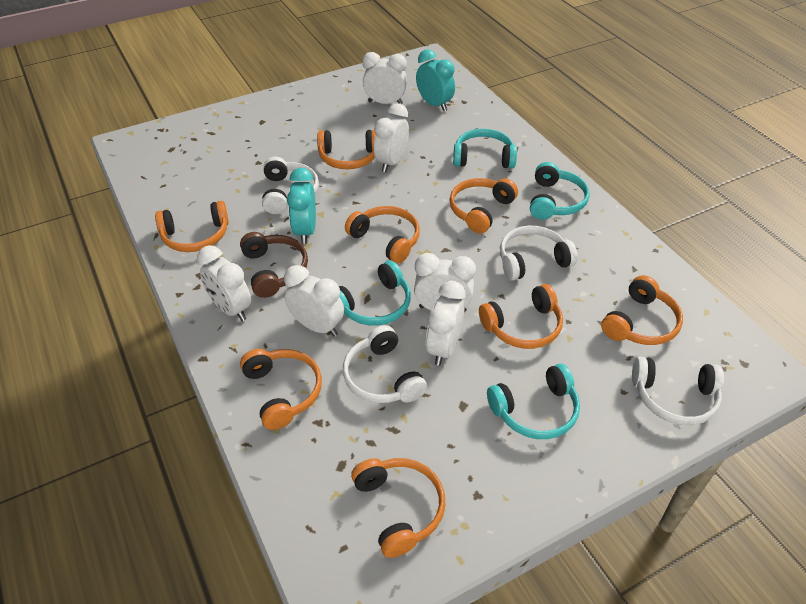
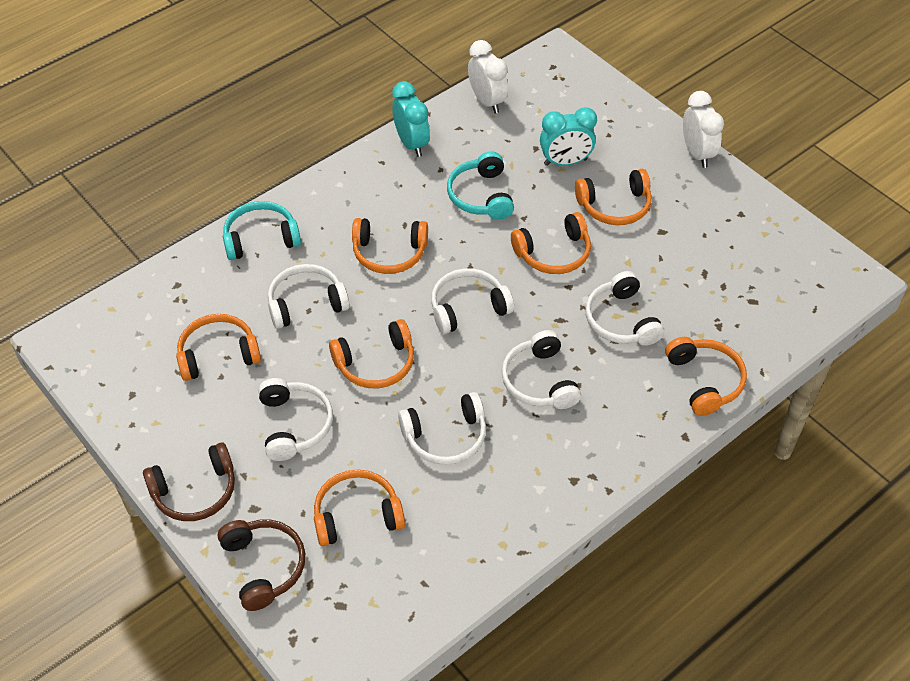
brown headphones: 1 -> 2
orange headphones: 8 -> 7
turquoise headphones: 4 -> 2
white clock: 6 -> 2
white headphones: 4 -> 6

